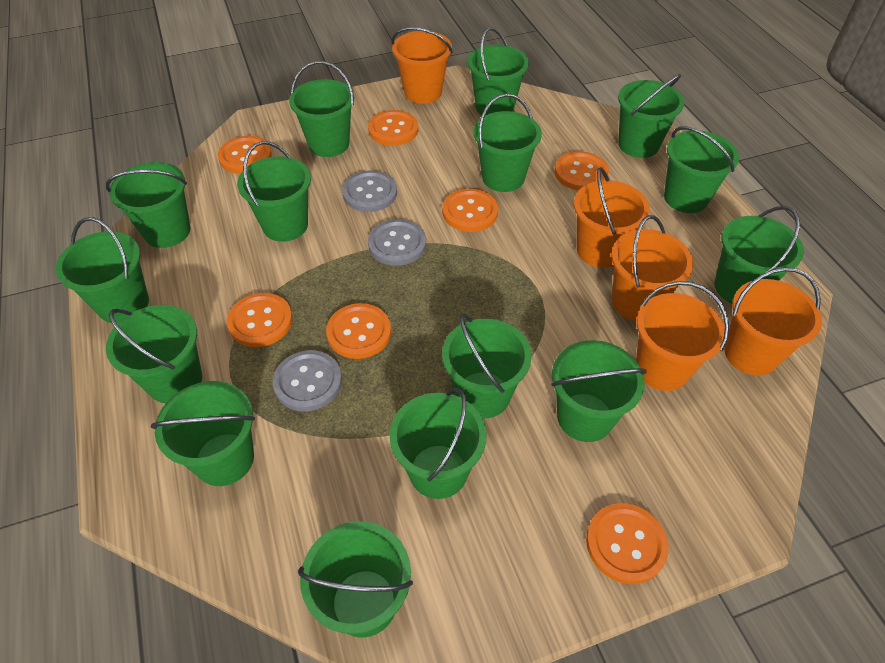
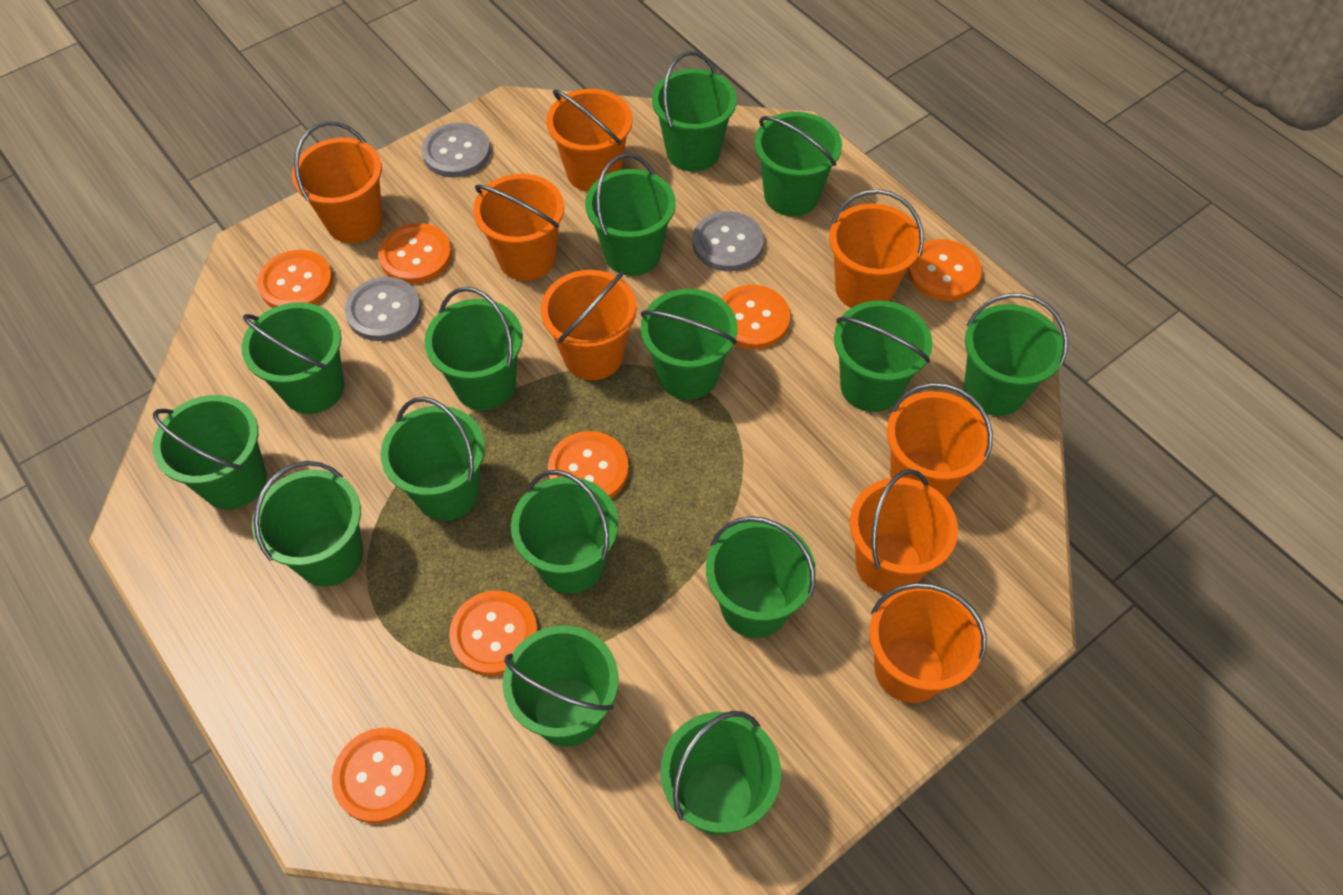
orange bucket: 5 -> 8

